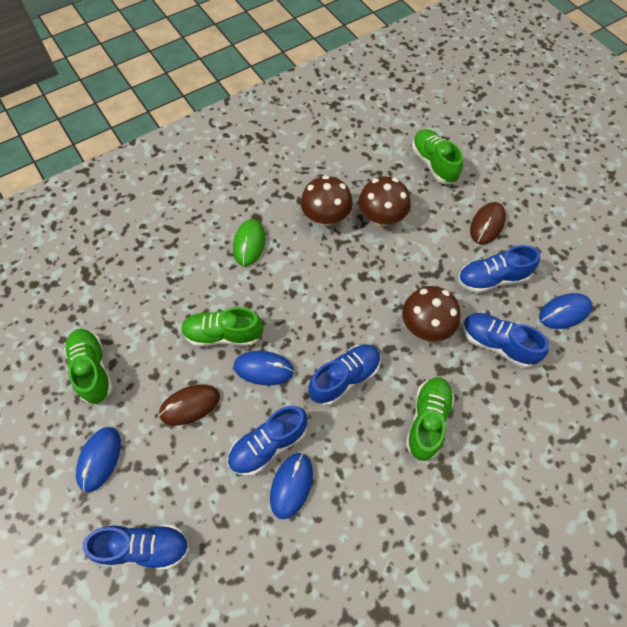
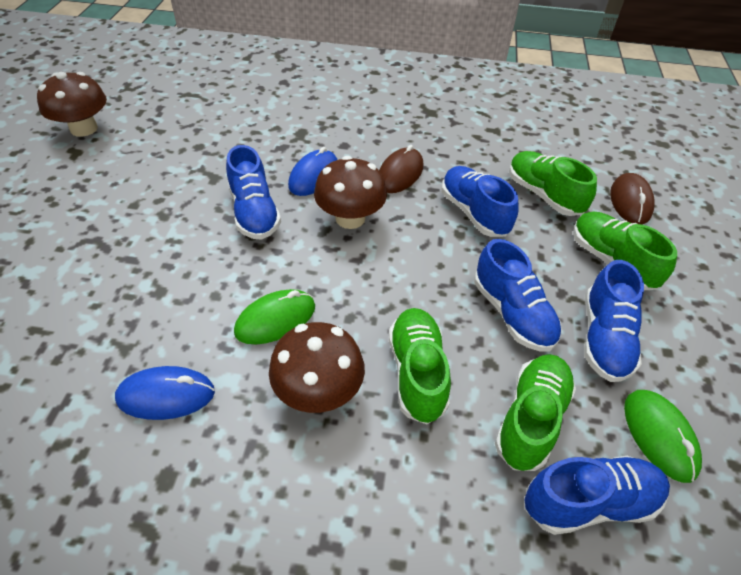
blue mouse: 4 -> 2
green mouse: 1 -> 2

